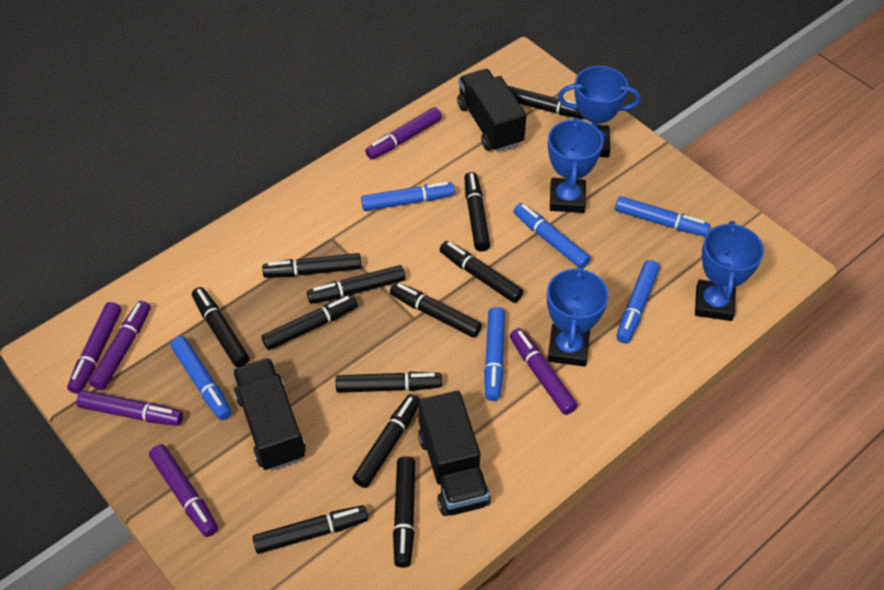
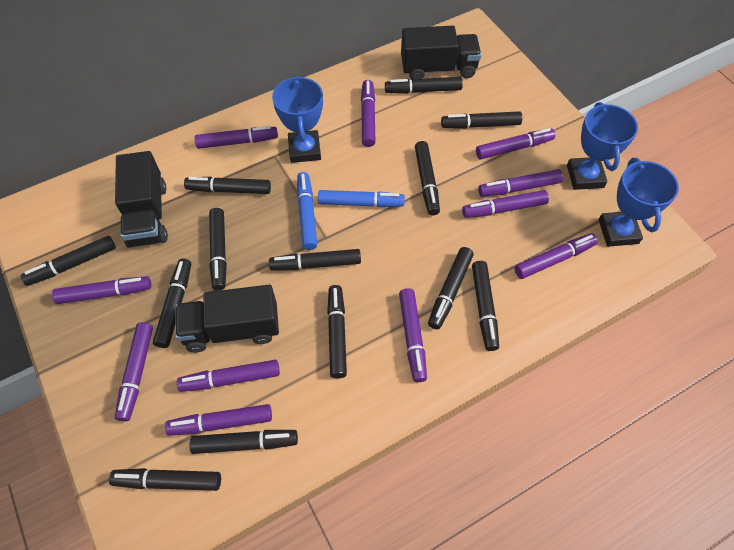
black marker: 12 -> 13
blue marker: 6 -> 2
blue trophy: 4 -> 3
purple marker: 6 -> 11

